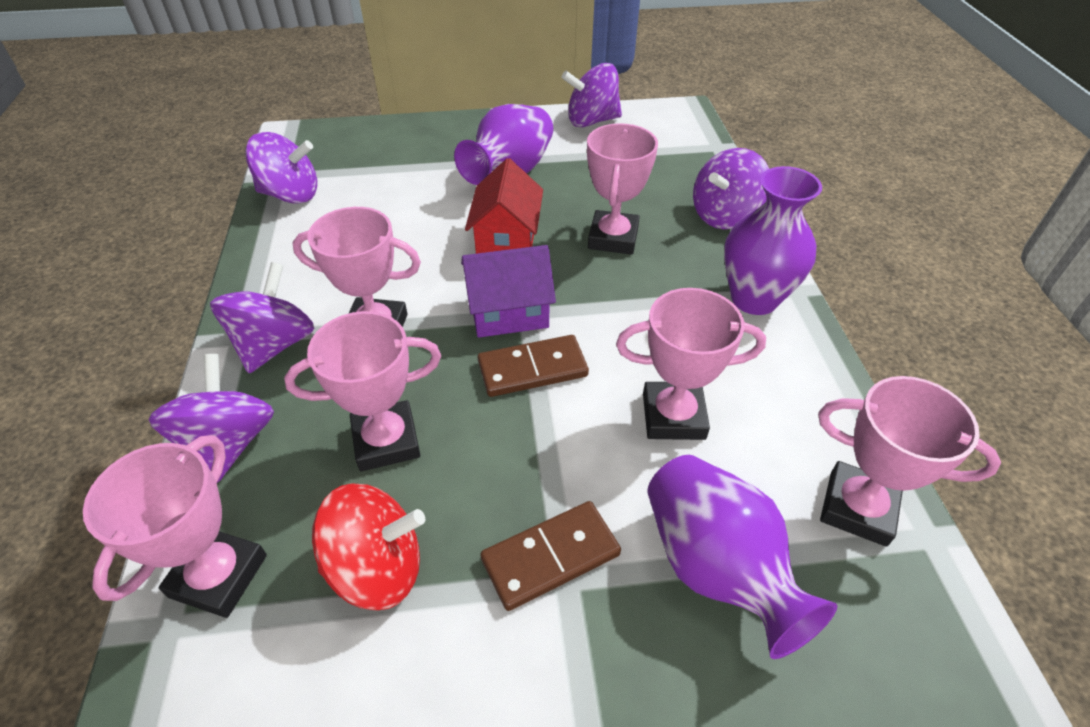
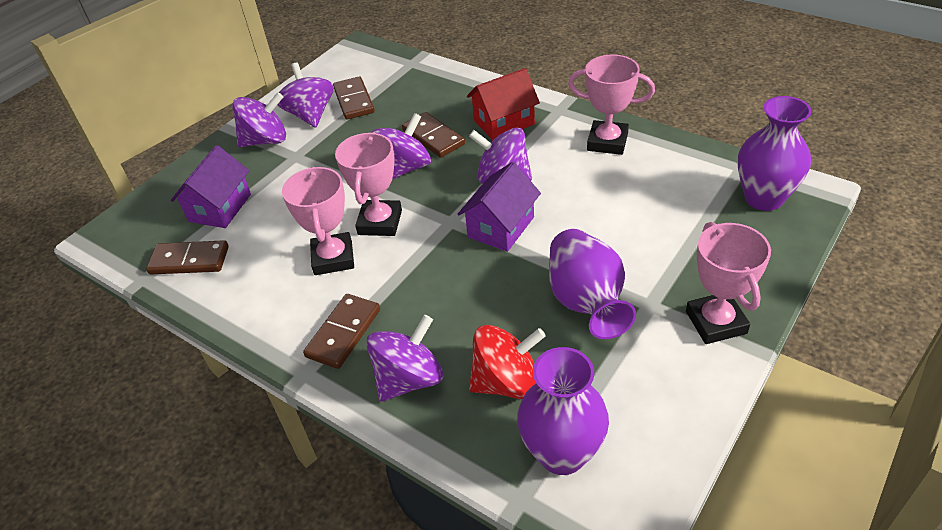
brown domino: 2 -> 4
pink trophy: 6 -> 4
purple house: 1 -> 2

